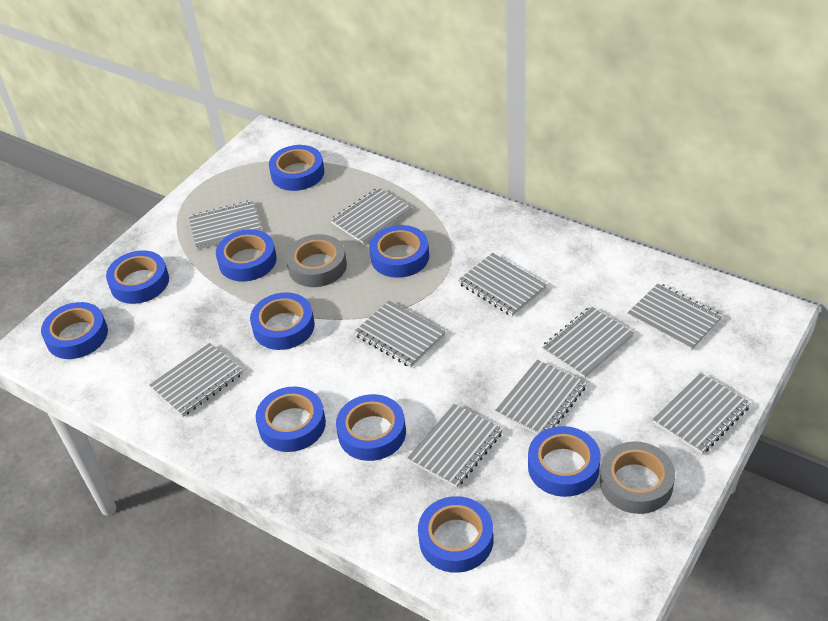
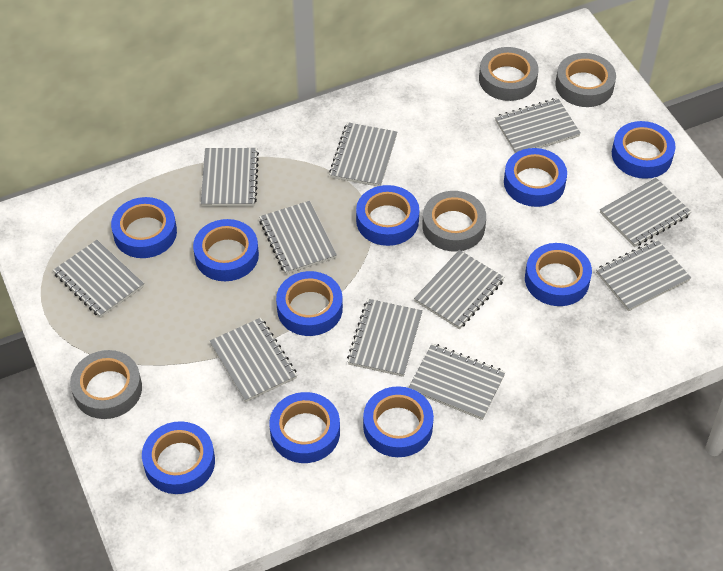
grey notebook: 10 -> 11
grey tape: 2 -> 4

